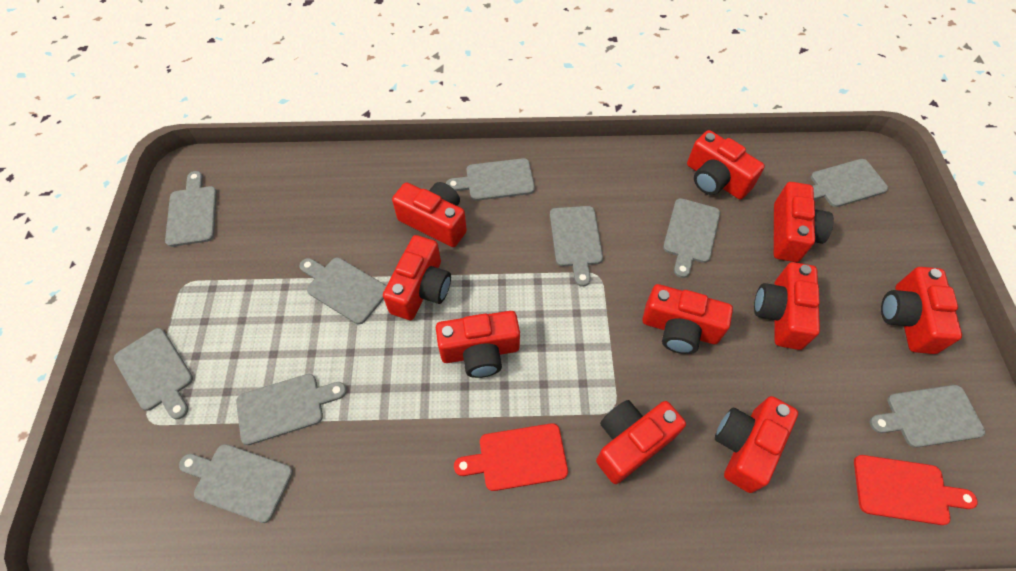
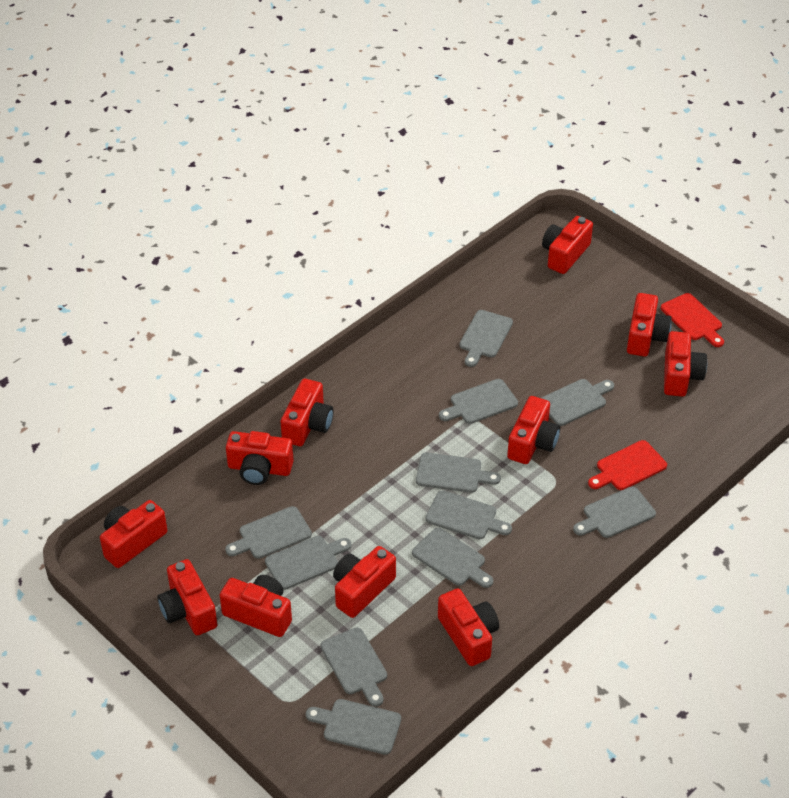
grey cutting board: 10 -> 11
red camera: 10 -> 11

